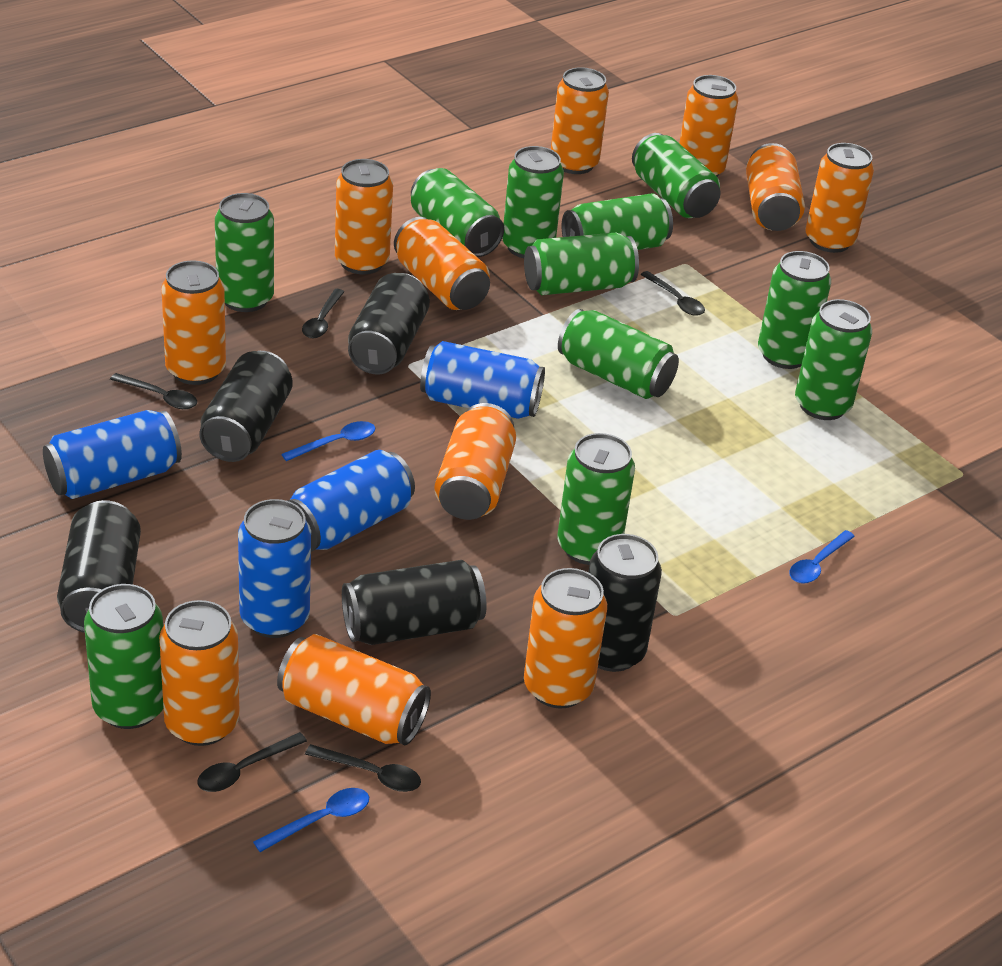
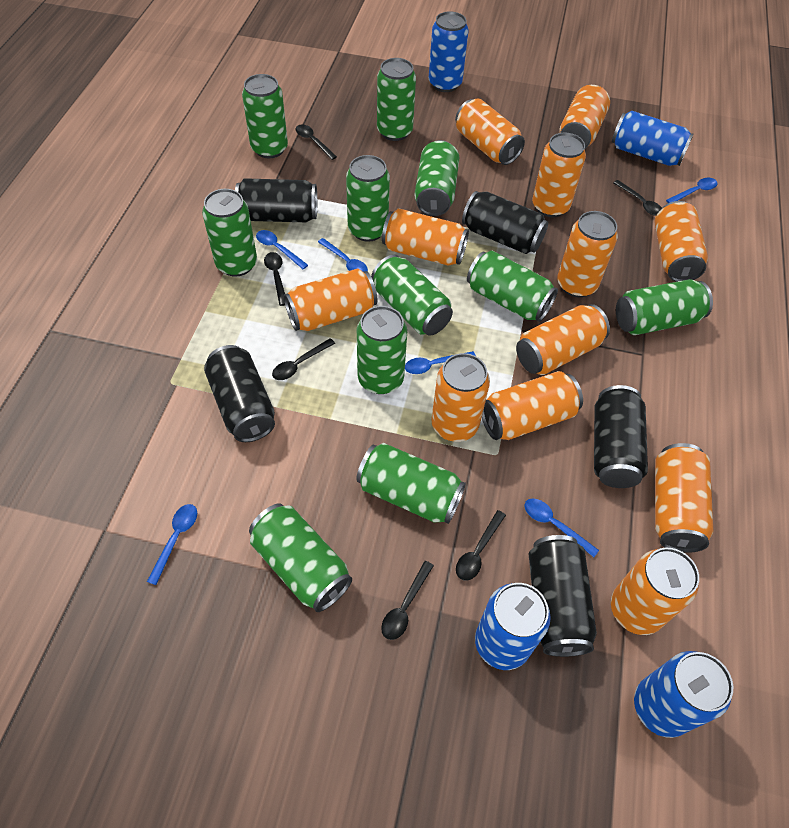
black spoon: 5 -> 6
blue spoon: 3 -> 6
orange can: 11 -> 12

